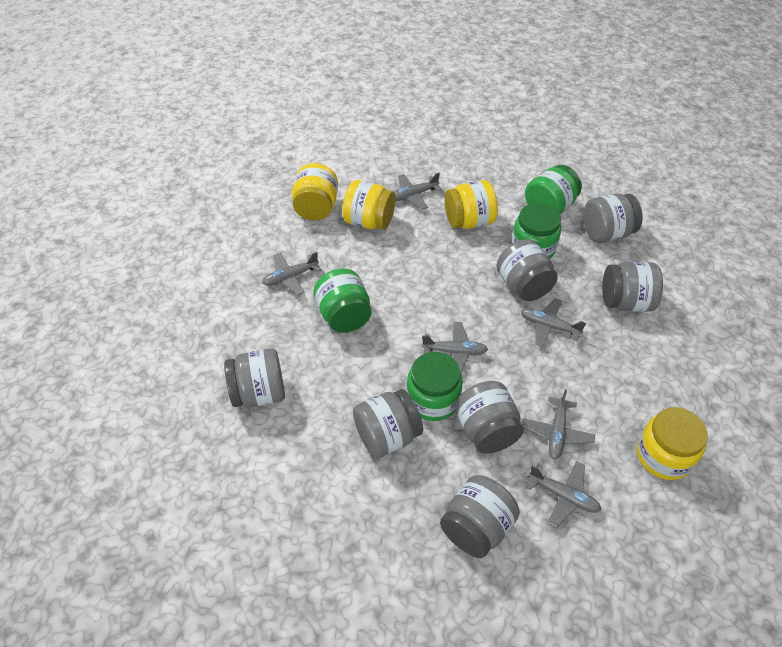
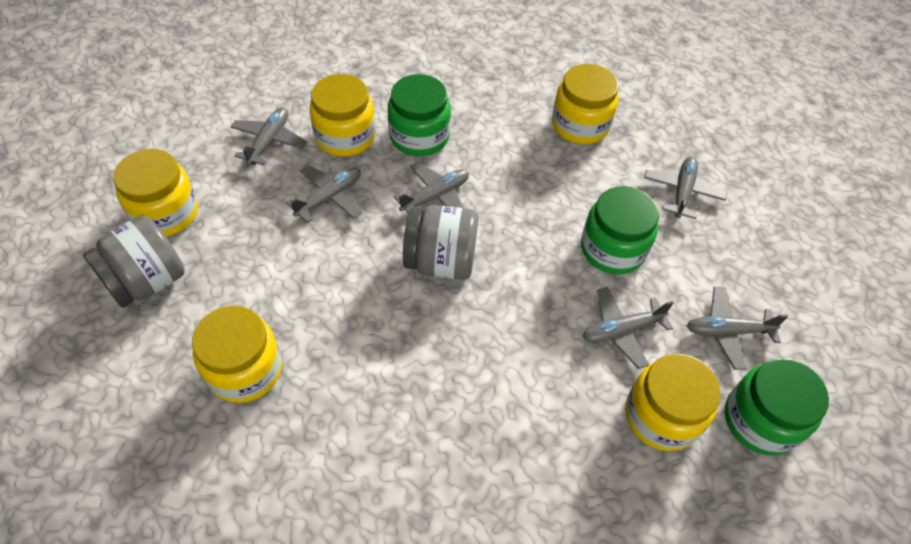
green jar: 4 -> 3
grey jar: 7 -> 2
yellow jar: 4 -> 5

